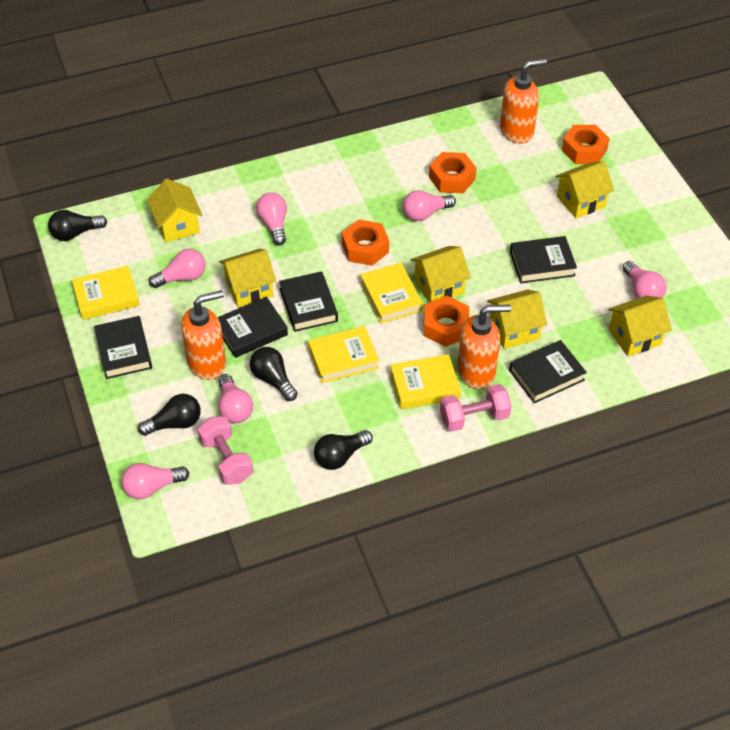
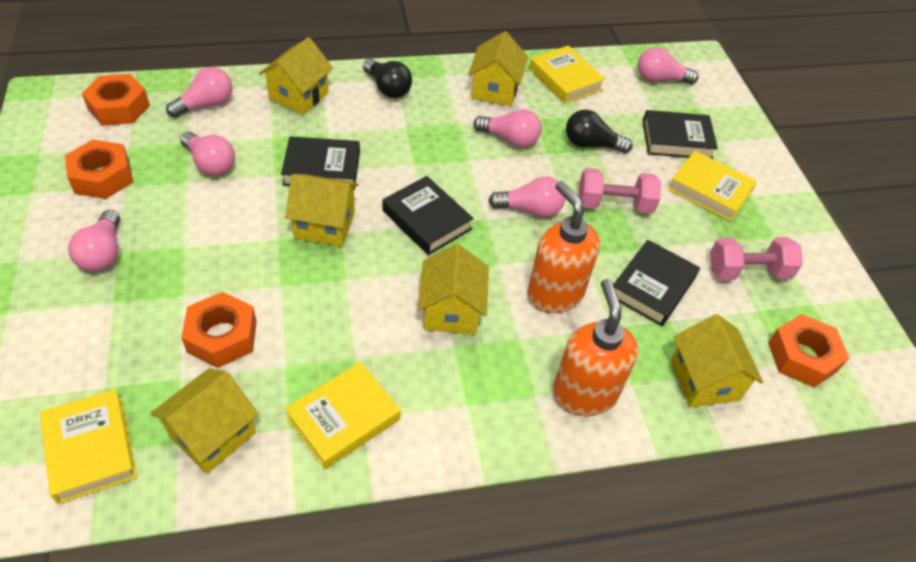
black book: 5 -> 4
black light bulb: 4 -> 2
orange soap dispenser: 3 -> 2

